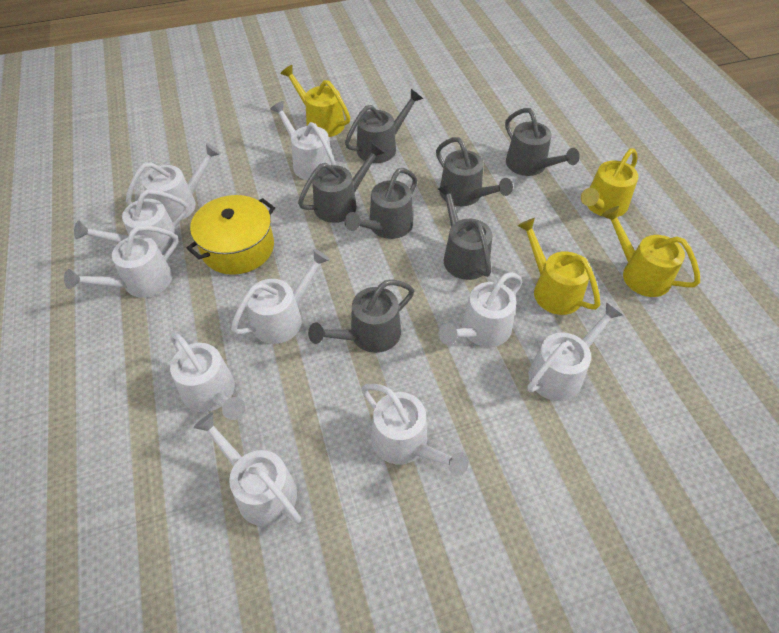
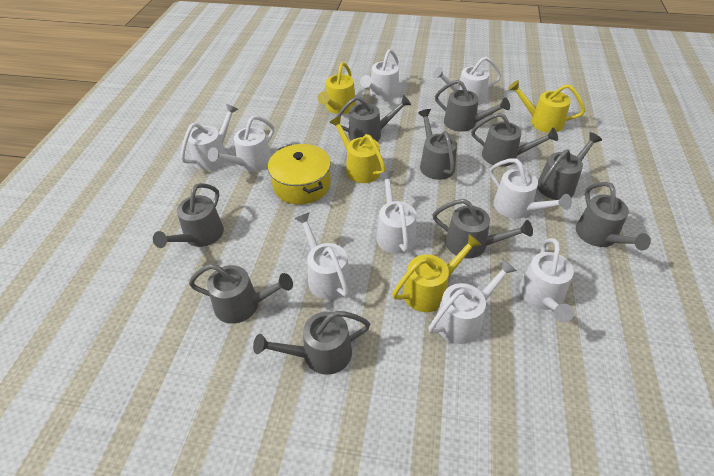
grey watering can: 7 -> 10
white watering can: 10 -> 9

